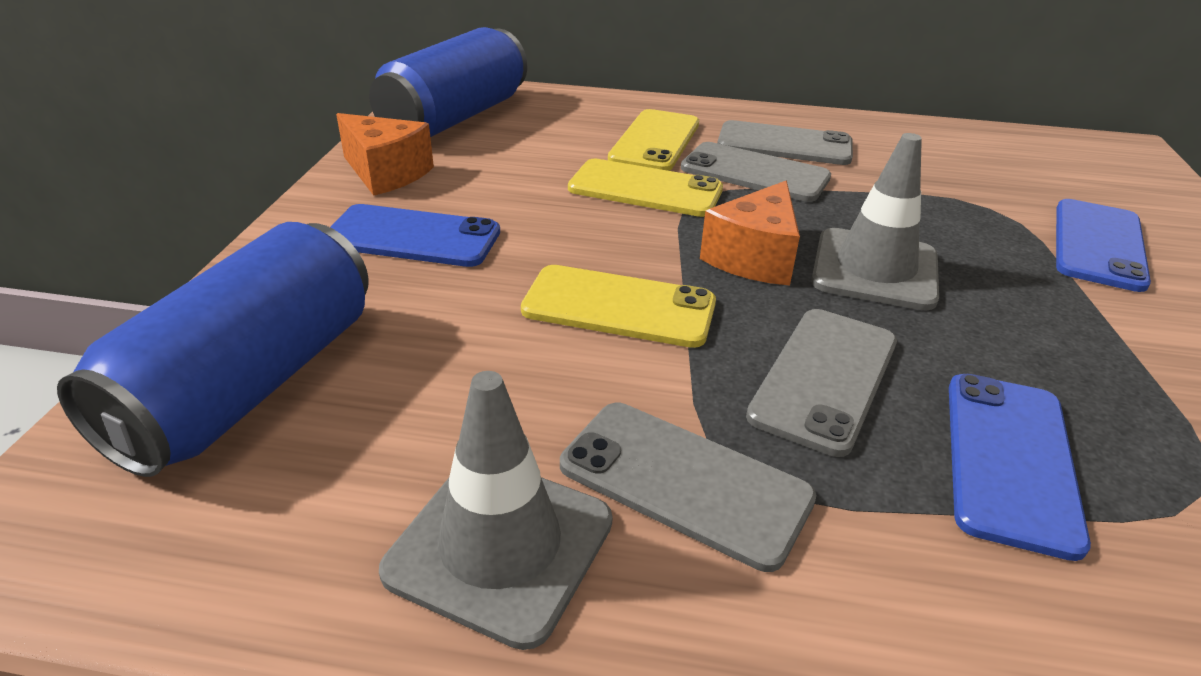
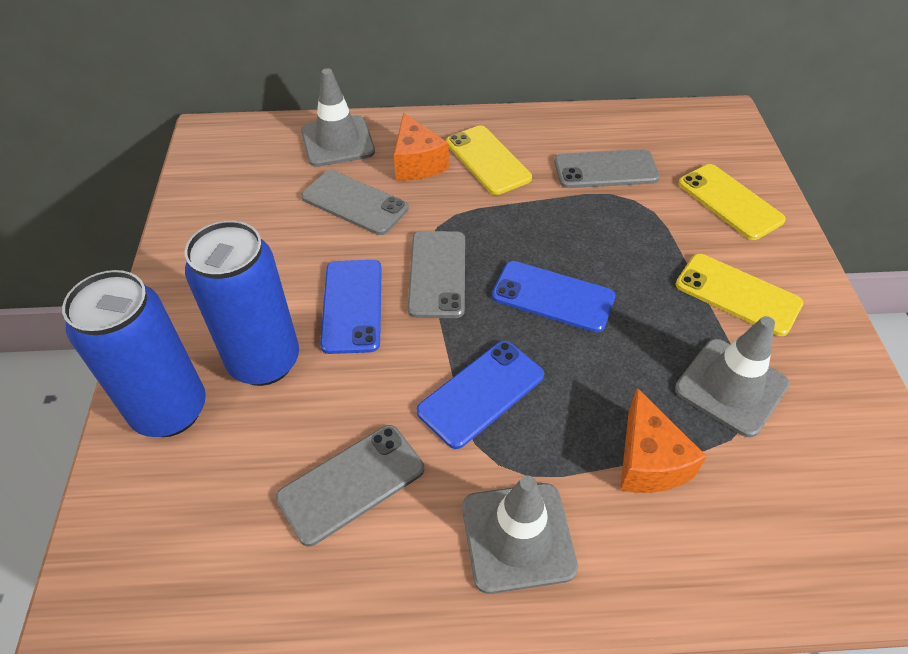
grey traffic cone: 2 -> 3

